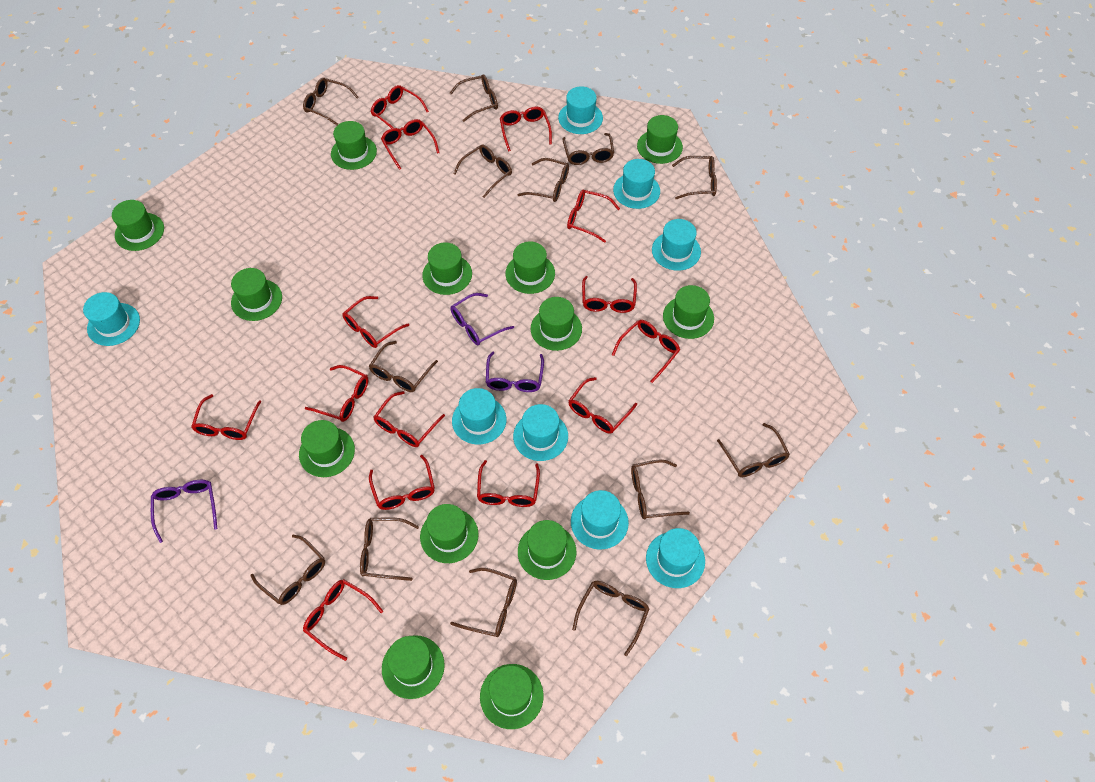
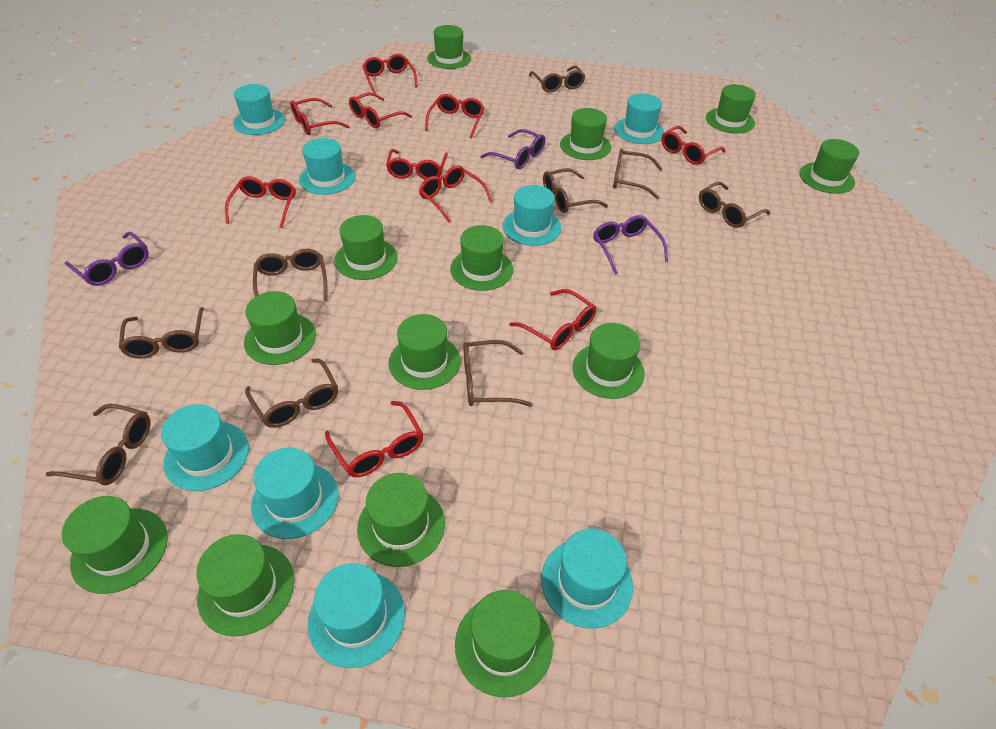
brown glasses: 13 -> 9
red glasses: 14 -> 10

